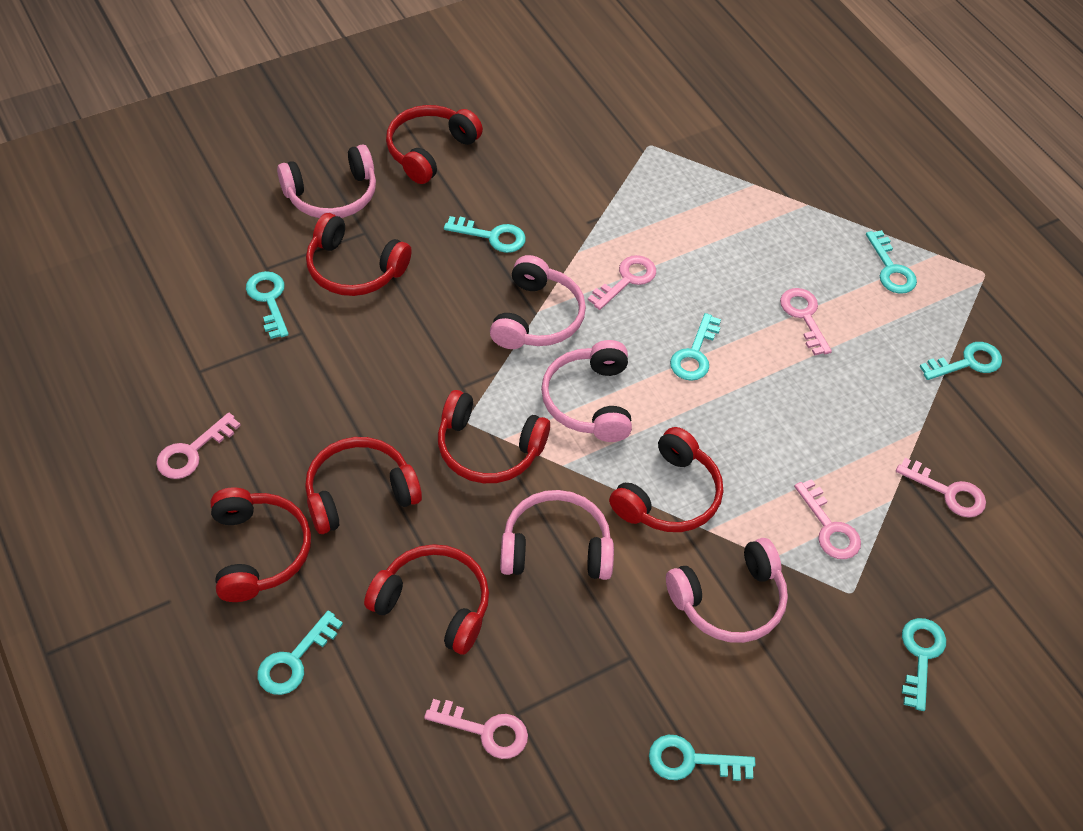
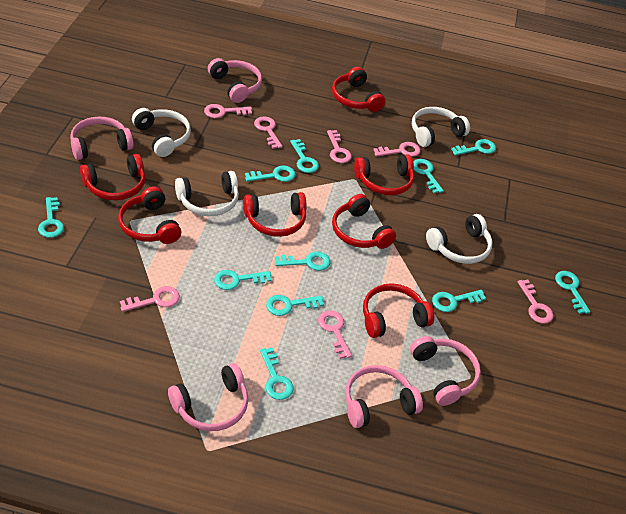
pink key: 6 -> 7
turquoise key: 8 -> 11
white headphones: 0 -> 4

